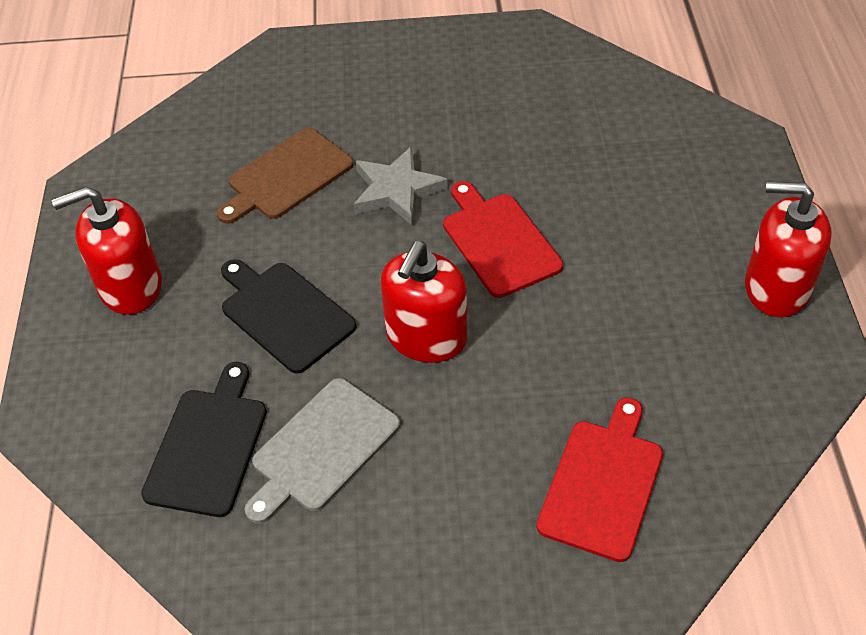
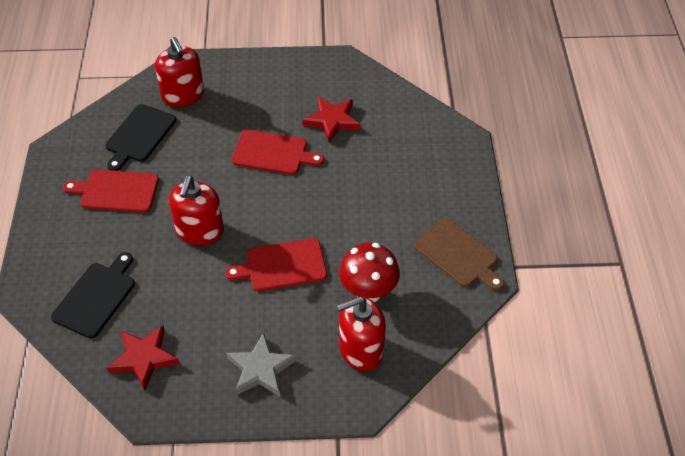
grey cutting board: 1 -> 0
red cutting board: 2 -> 3
red mushroom: 0 -> 1
red star: 0 -> 2

